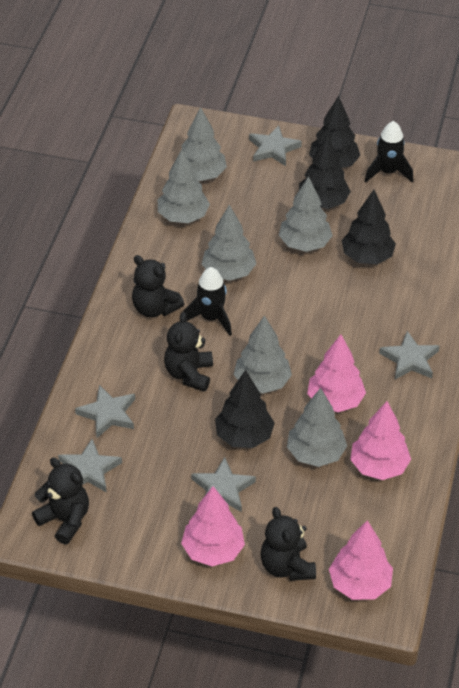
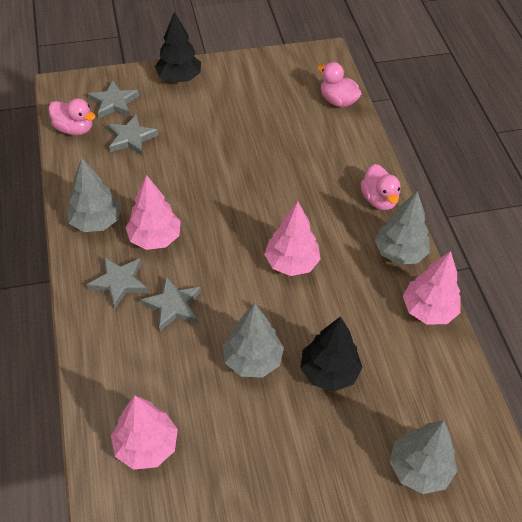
black rocket: 2 -> 0
black teddy bear: 4 -> 0
black tree: 4 -> 2
grey star: 5 -> 4
grey tree: 6 -> 4
pink duck: 0 -> 3

